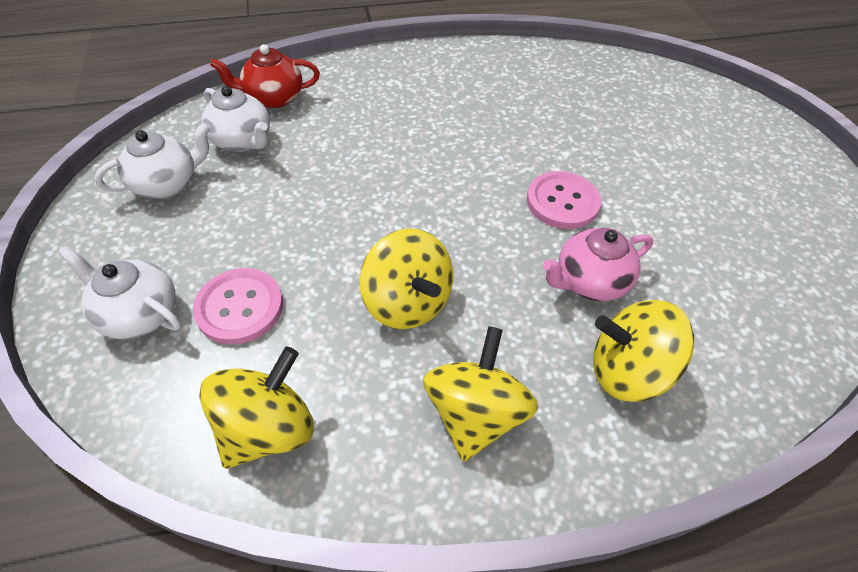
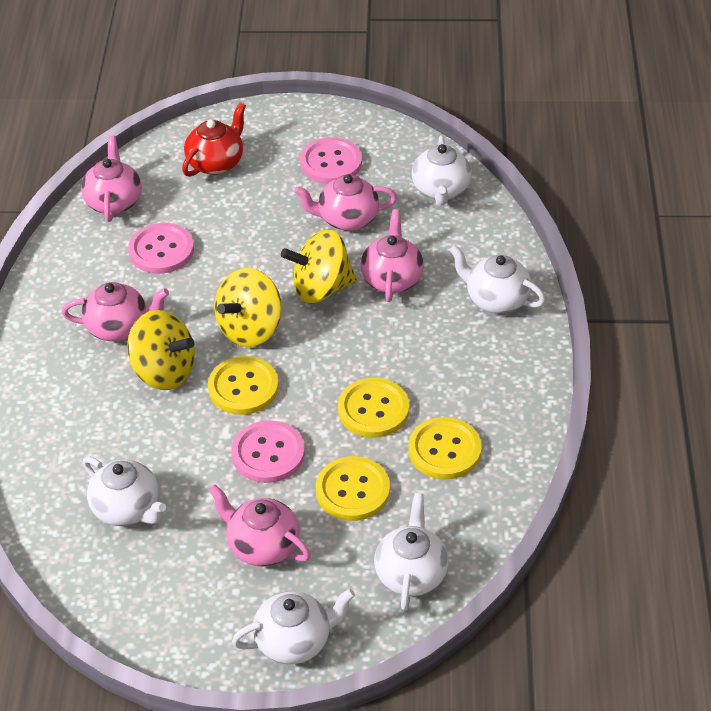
pink button: 2 -> 3
pink teapot: 1 -> 5
white teapot: 3 -> 5
yellow button: 0 -> 4
yellow spinning top: 4 -> 3

